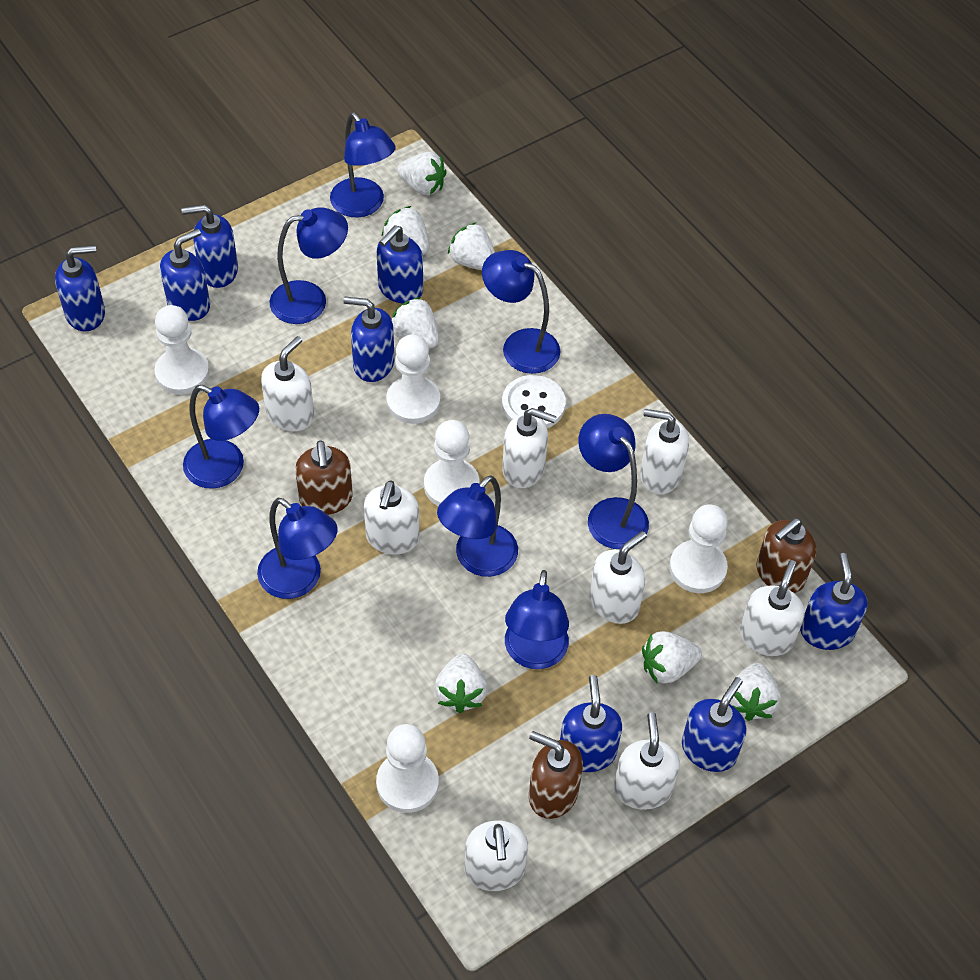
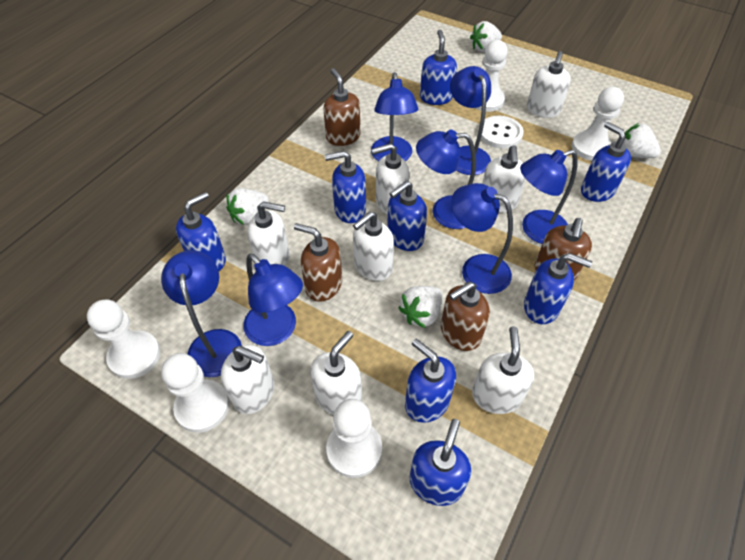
blue lamp: 8 -> 7
brown soap dispenser: 3 -> 4
white strawberry: 7 -> 4

